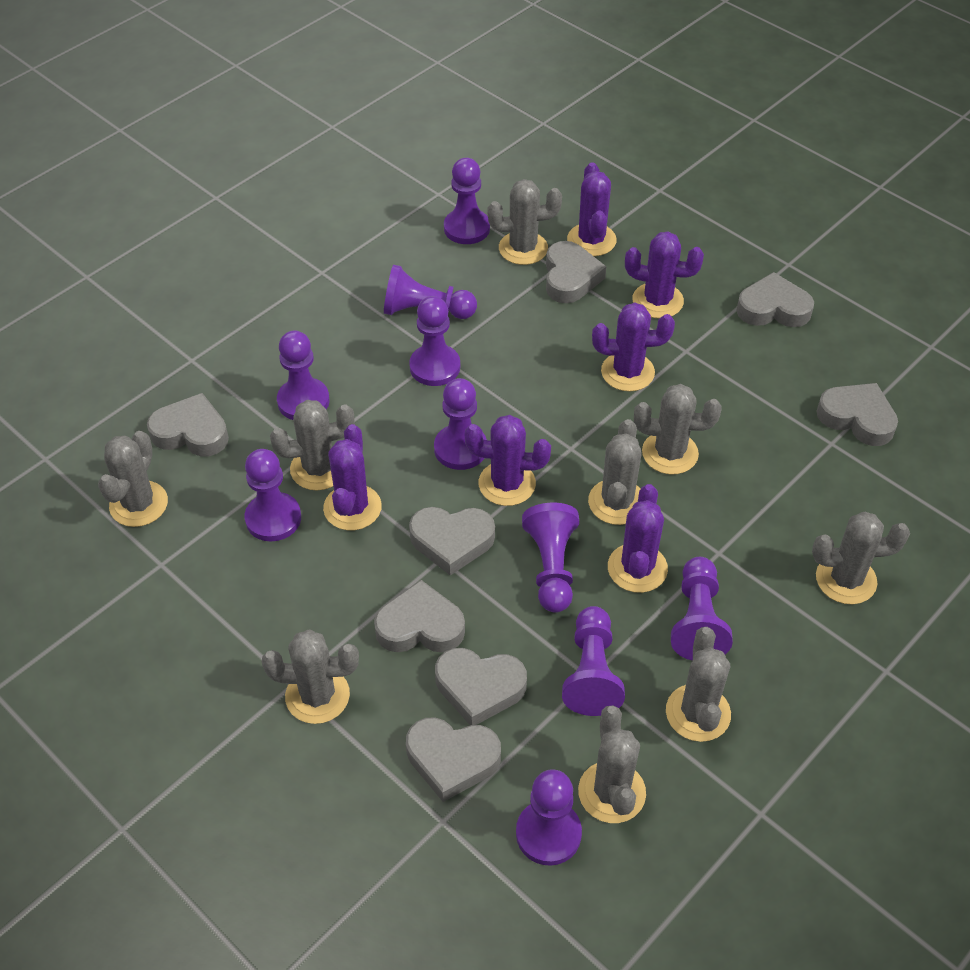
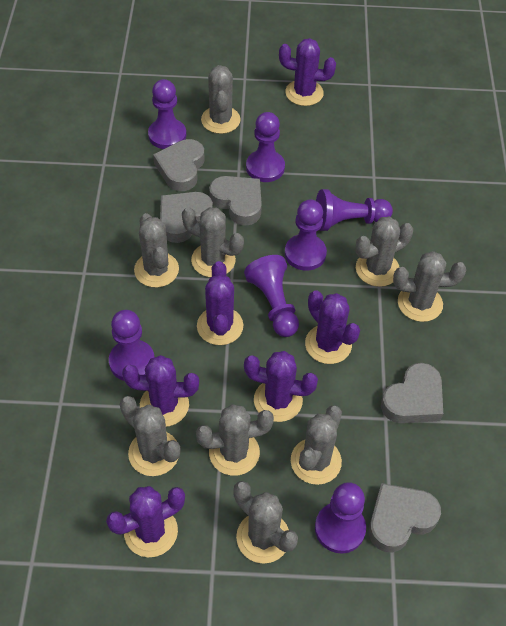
grey heart: 8 -> 5
purple pawn: 10 -> 7

